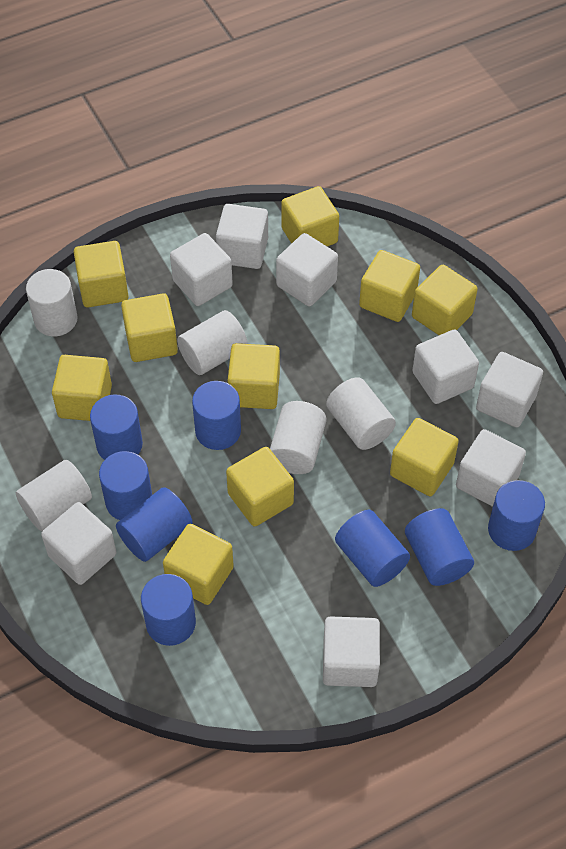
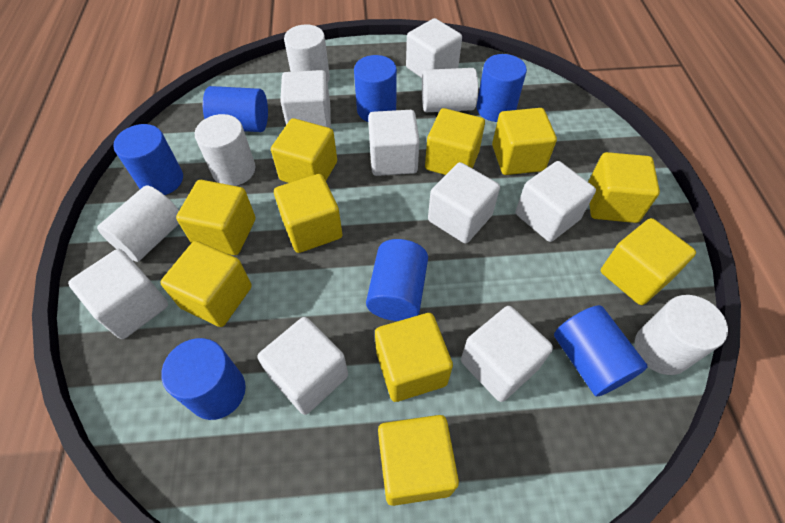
blue cylinder: 8 -> 7

